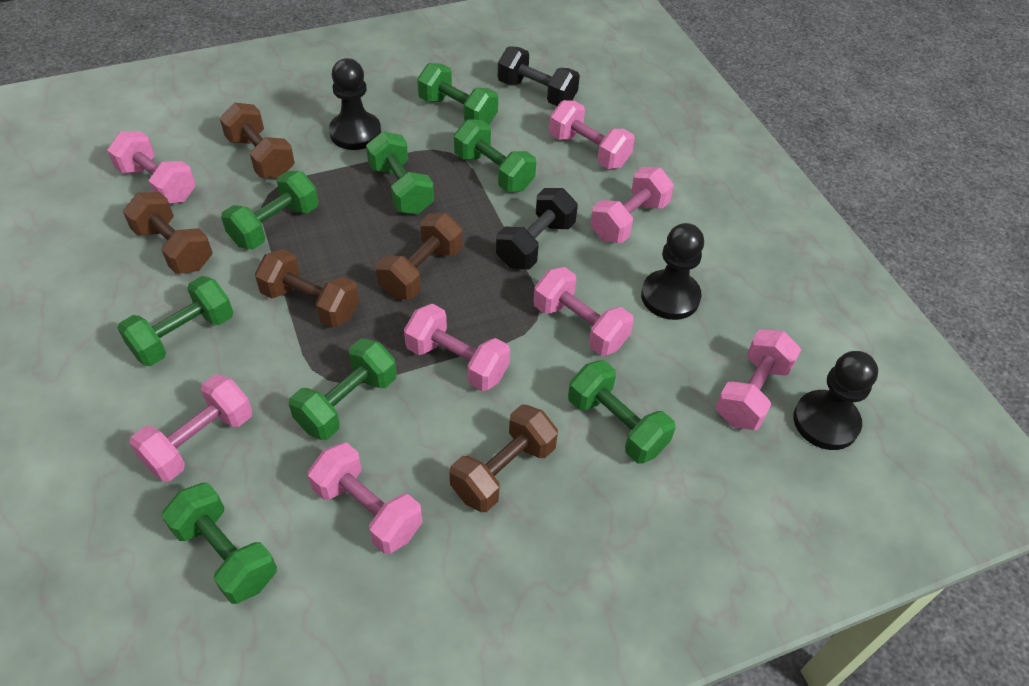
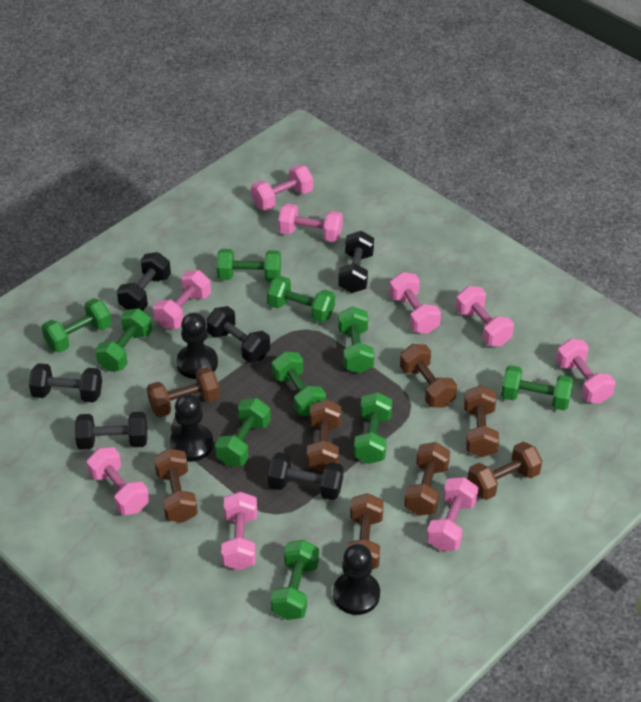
black dumbbell: 2 -> 6
brown dumbbell: 5 -> 8
green dumbbell: 8 -> 10
pink dumbbell: 8 -> 9

